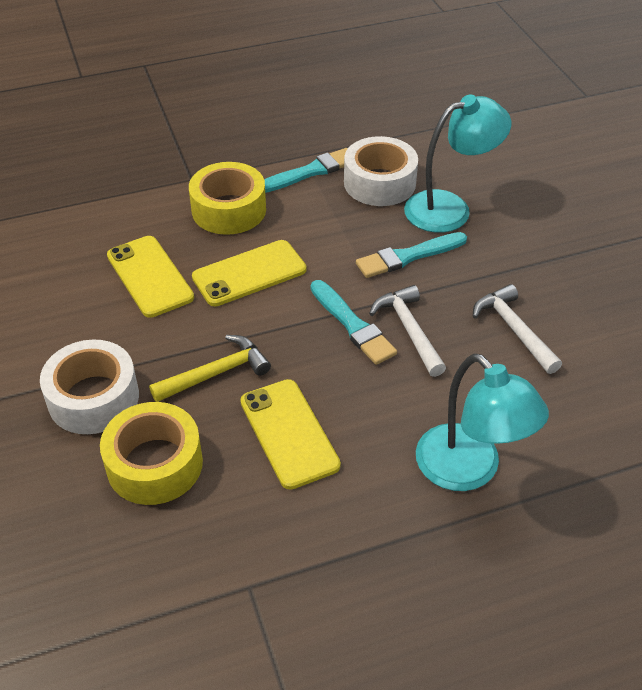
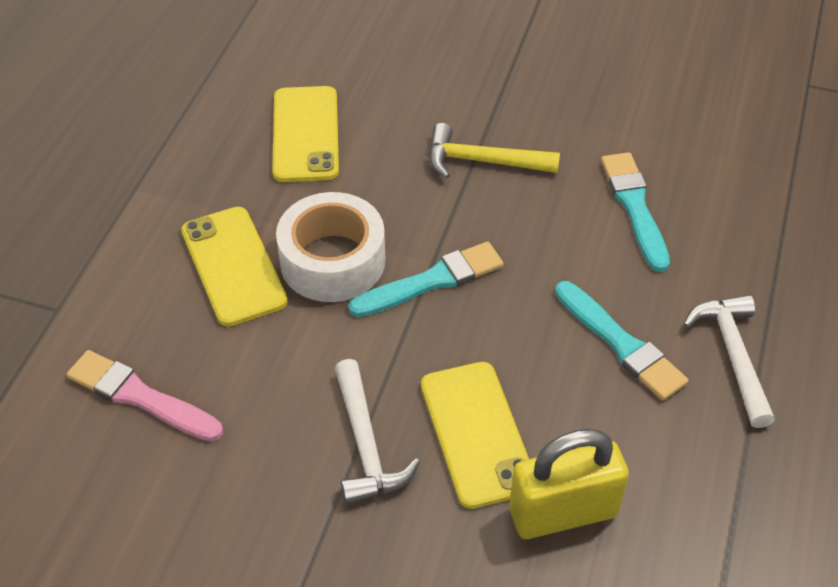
pink brush: 0 -> 1
turquoise lamp: 2 -> 0
white tape: 2 -> 1
yellow padlock: 0 -> 1
yellow tape: 2 -> 0

